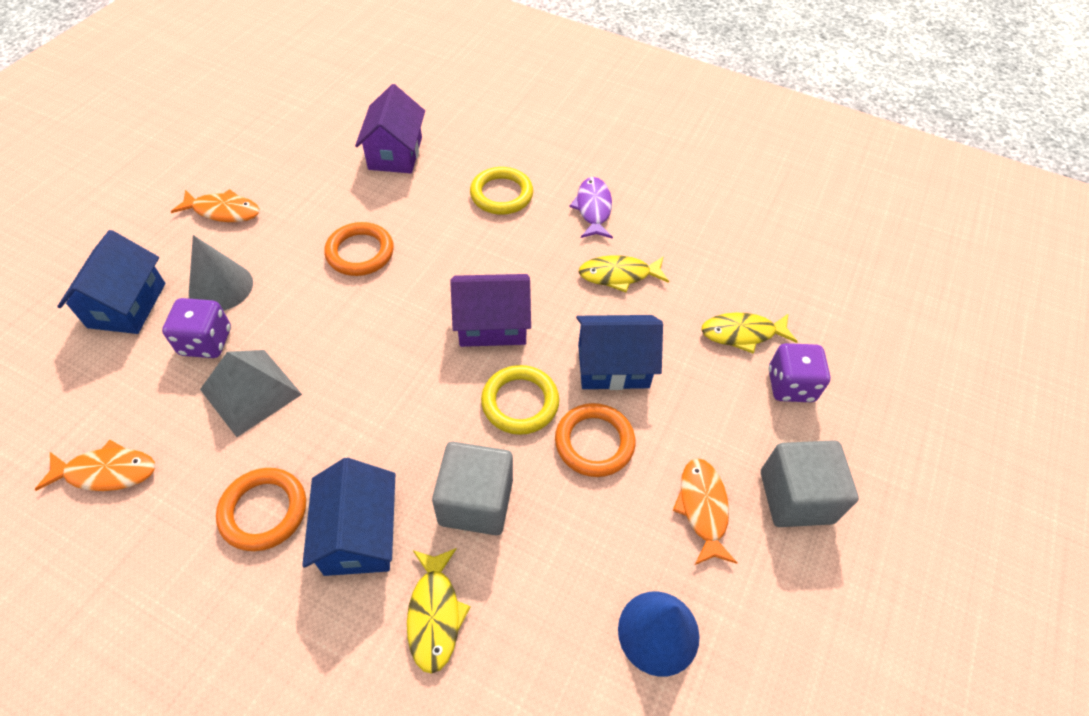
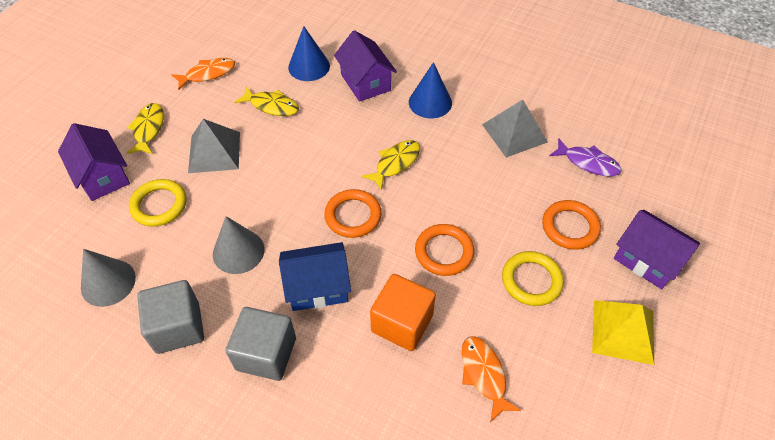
blue cone: 1 -> 2
blue house: 3 -> 1
grey cone: 1 -> 2
grey pyramid: 1 -> 2
orange cube: 0 -> 1
orange fish: 3 -> 2
purple dice: 2 -> 0
purple house: 2 -> 3
yellow pyramid: 0 -> 1

